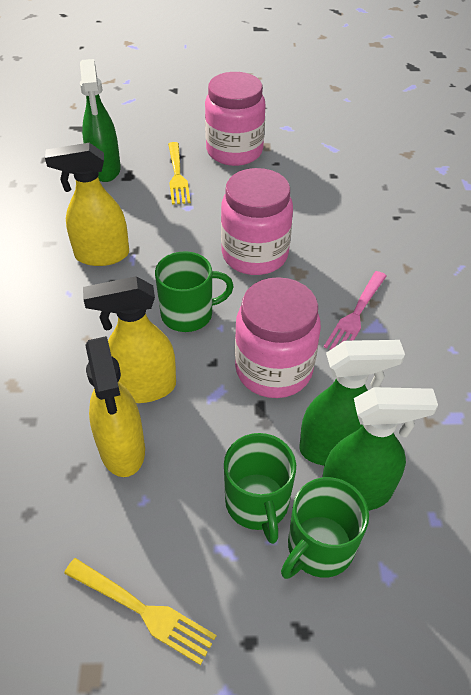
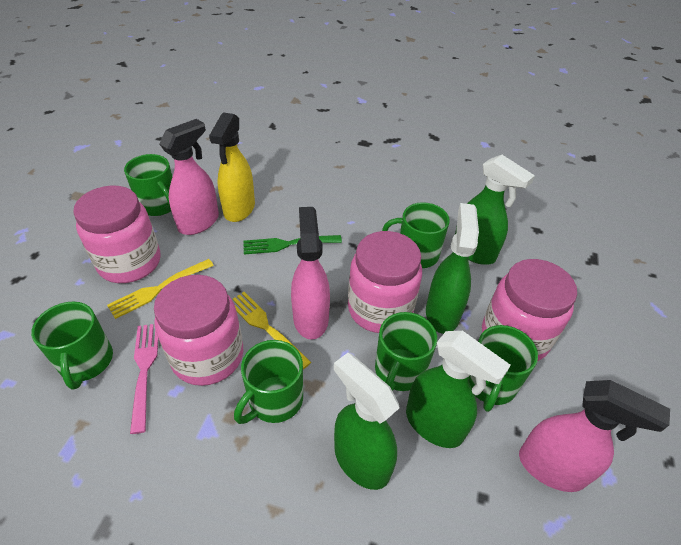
green fork: 0 -> 1
green mug: 3 -> 6
green spray bottle: 3 -> 4
pink jar: 3 -> 4
pink spray bottle: 0 -> 3
yellow spray bottle: 3 -> 1

